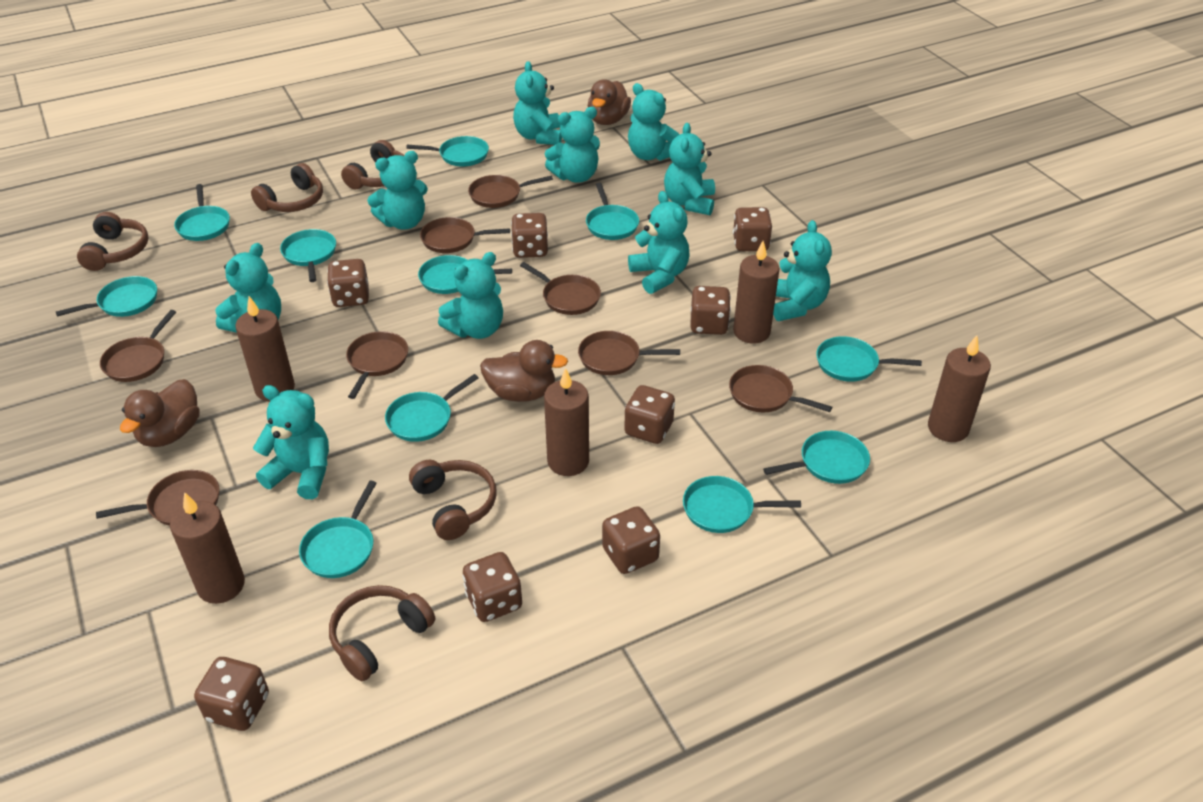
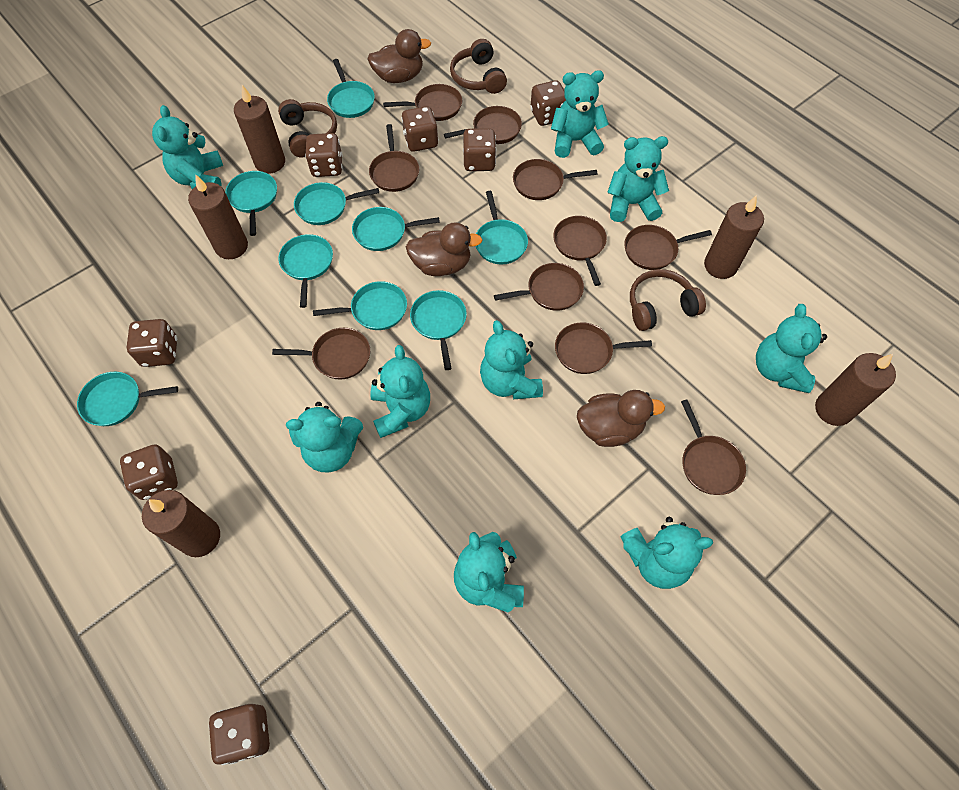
brown dice: 8 -> 7
brown headphones: 5 -> 3
brown pan: 8 -> 10
turquoise pan: 11 -> 9
turquoise teddy bear: 10 -> 9

